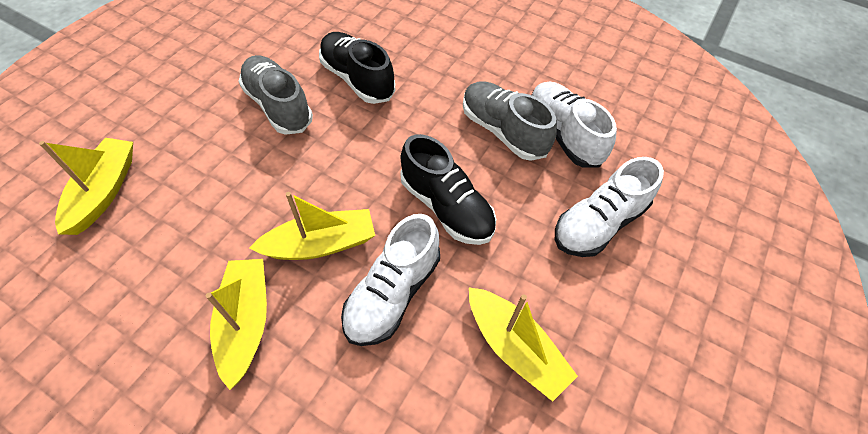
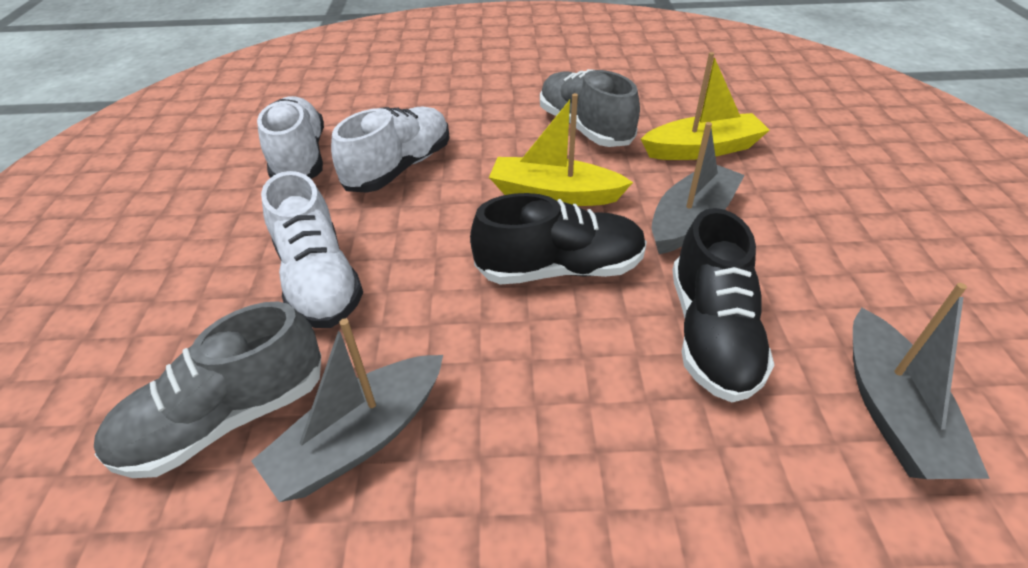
grey boat: 0 -> 3
yellow boat: 4 -> 2

